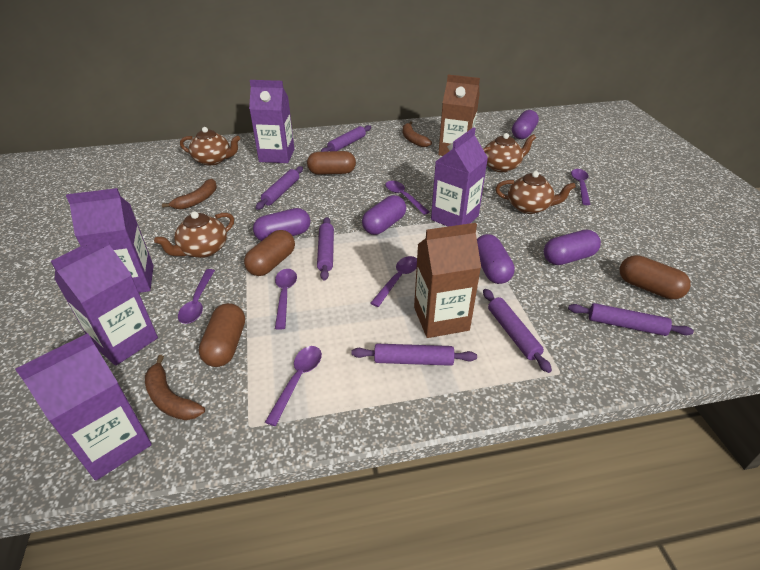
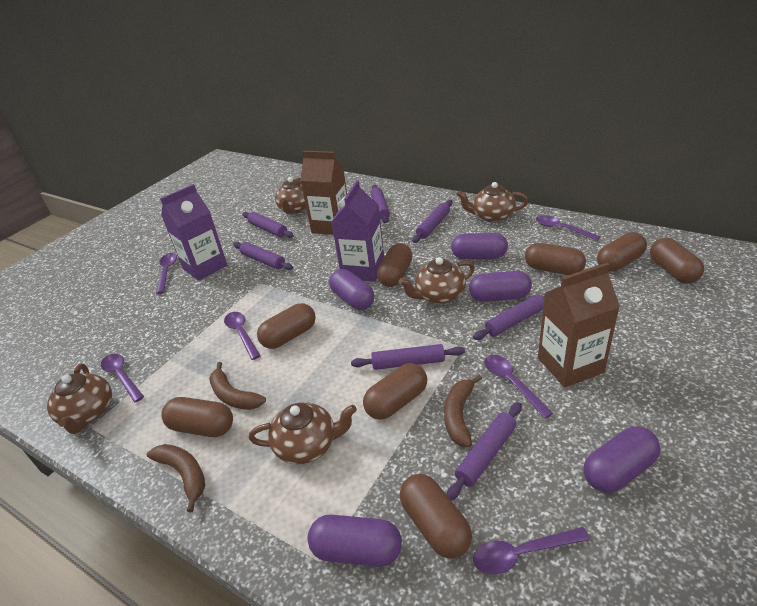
brown capsule: 4 -> 8
brown teapot: 4 -> 5
purple carton: 5 -> 2
purple rolling pin: 6 -> 7

